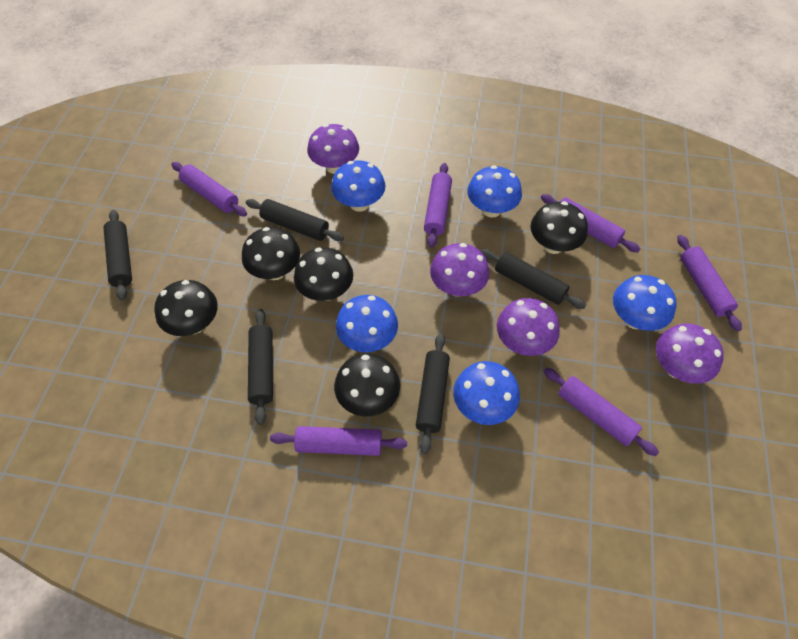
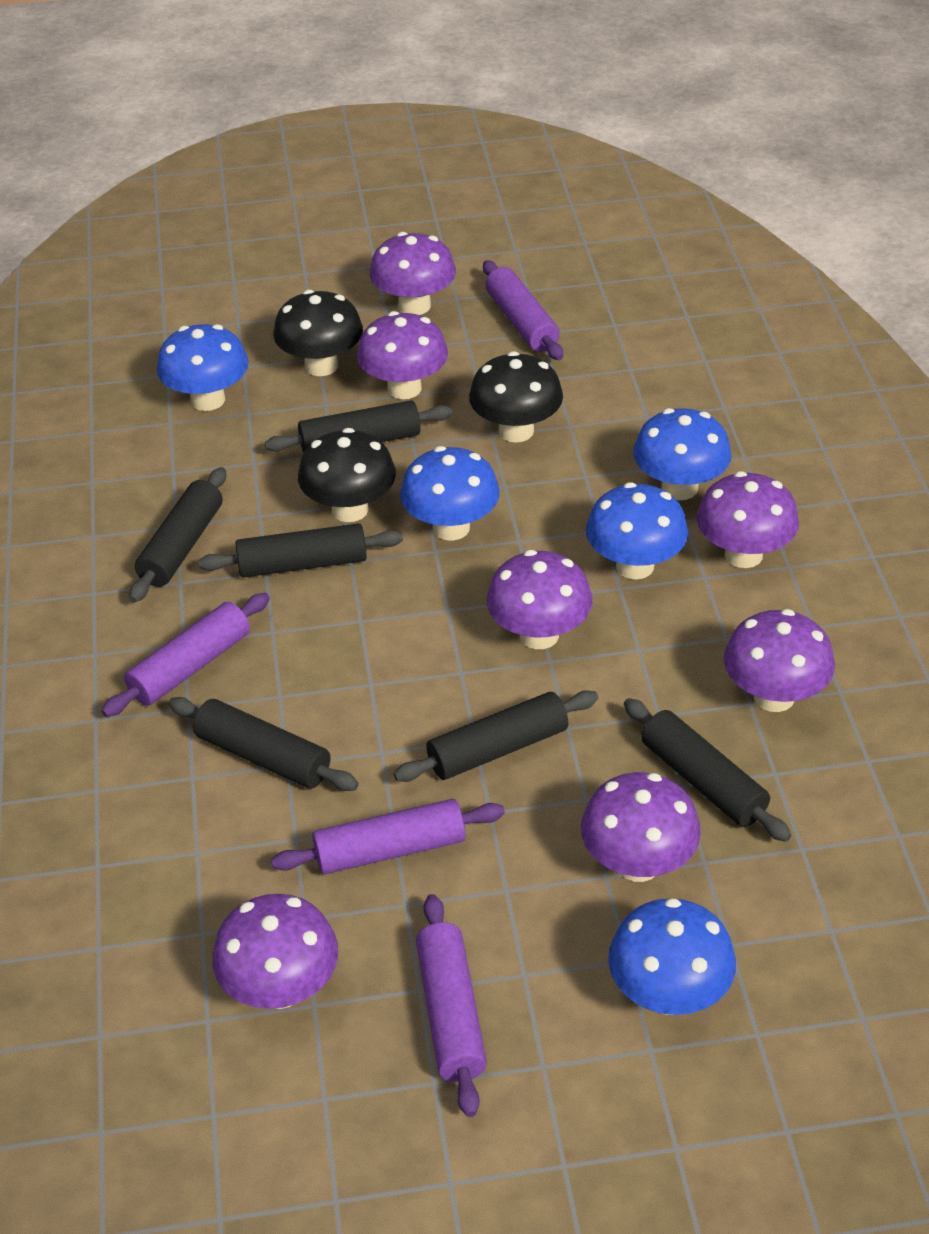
black mushroom: 5 -> 3
black rolling pin: 5 -> 6
purple mushroom: 4 -> 7
purple rolling pin: 6 -> 4

